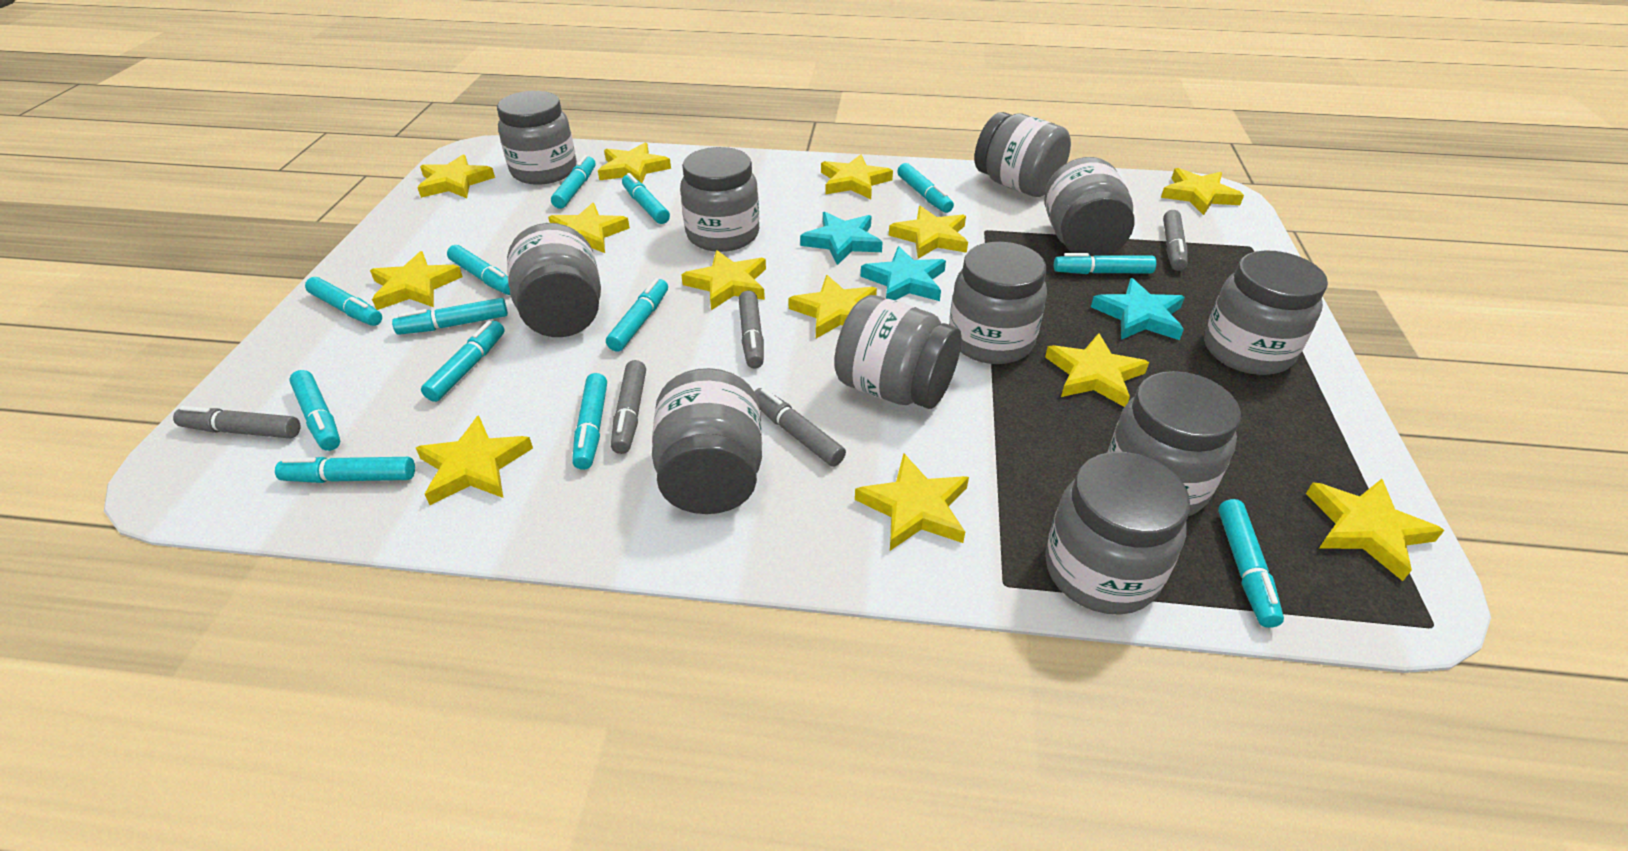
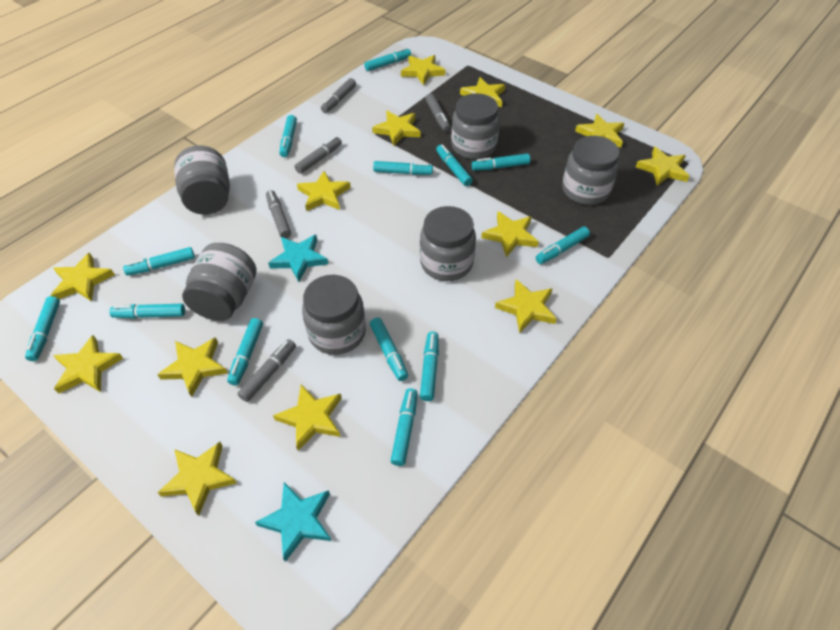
grey jar: 11 -> 6
turquoise star: 3 -> 2

